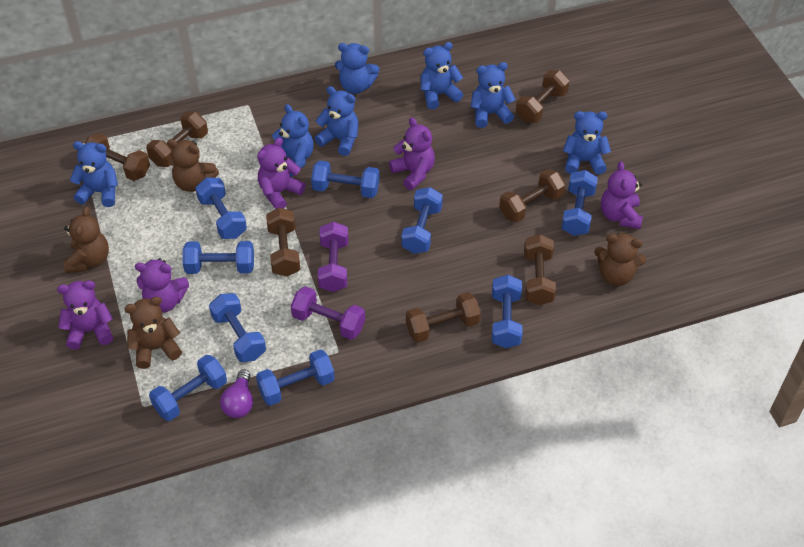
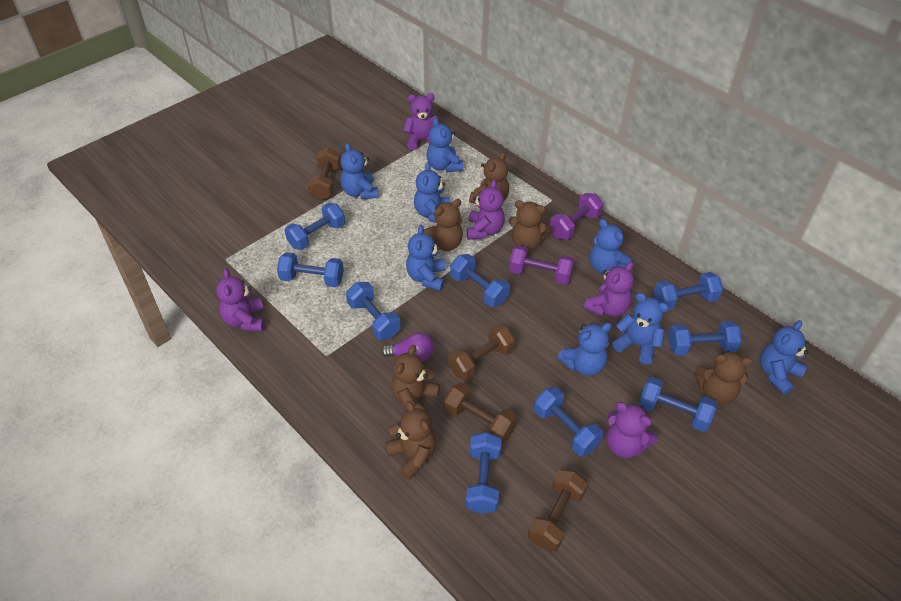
blue teddy bear: 7 -> 8
brown dumbbell: 7 -> 4
brown teddy bear: 4 -> 6

